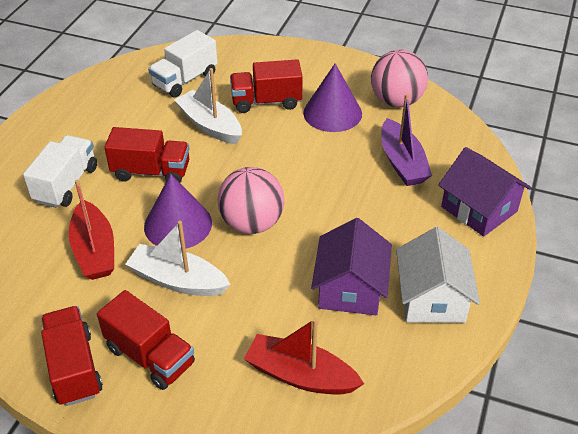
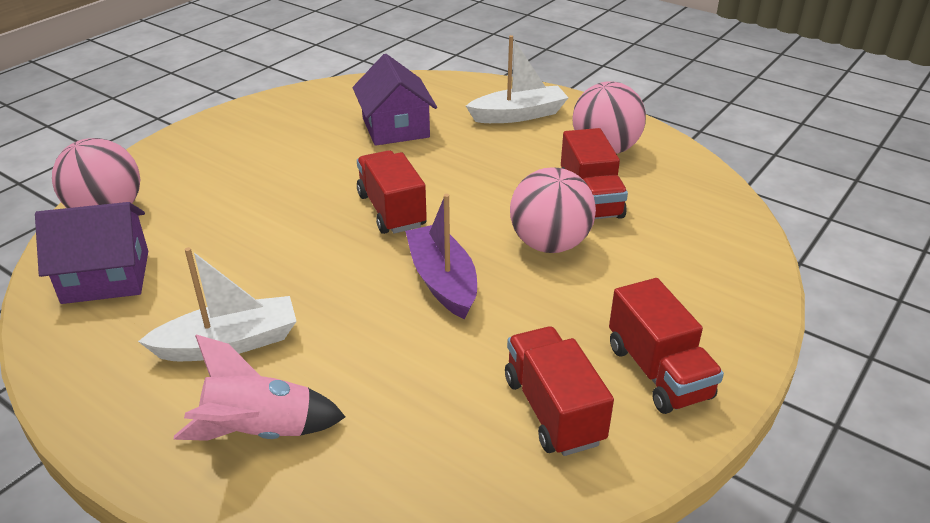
pink ball: 2 -> 3
pink rocket: 0 -> 1
purple cone: 2 -> 0
red boat: 2 -> 0
white house: 1 -> 0
white truck: 2 -> 0

